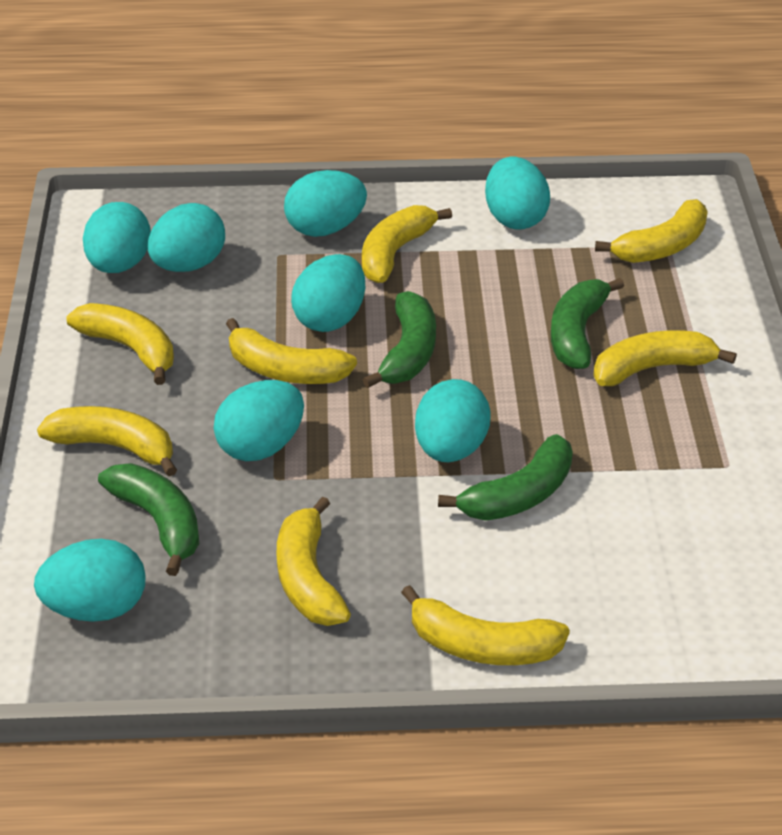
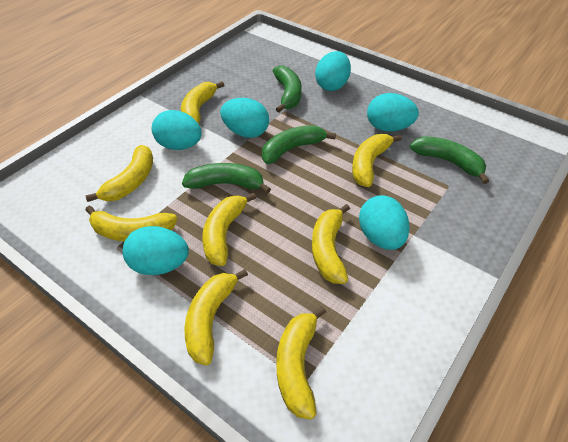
turquoise egg: 8 -> 6

